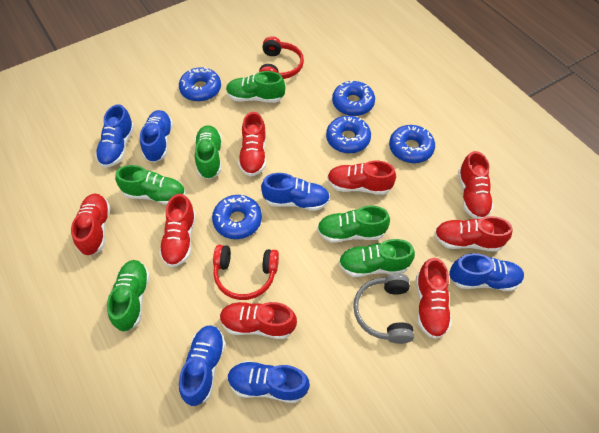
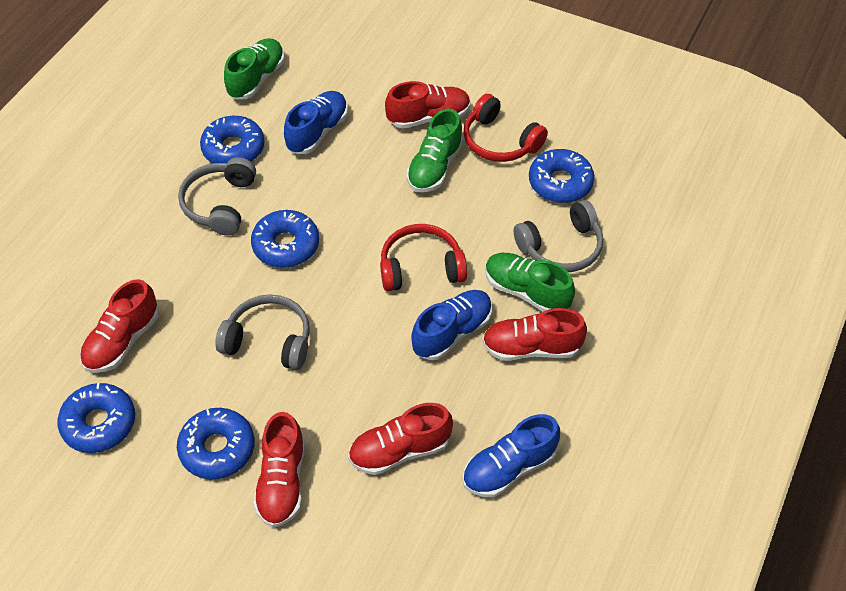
blue shoe: 6 -> 3
green shoe: 6 -> 3
grey headphones: 1 -> 3
red shoe: 8 -> 5

